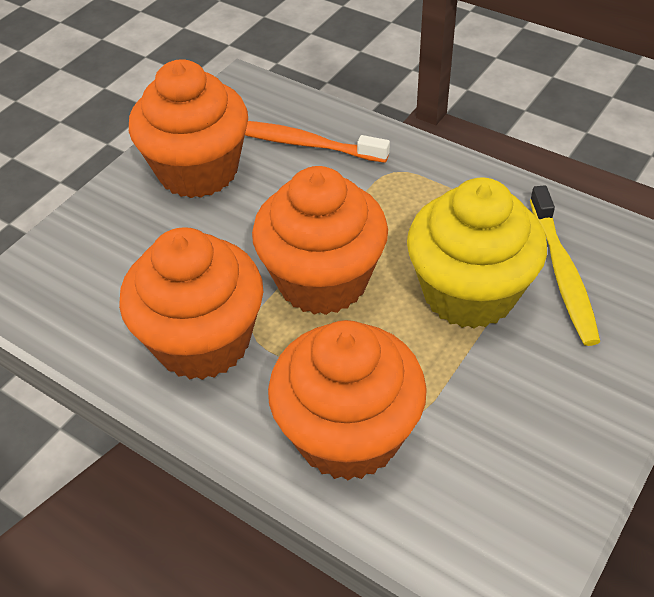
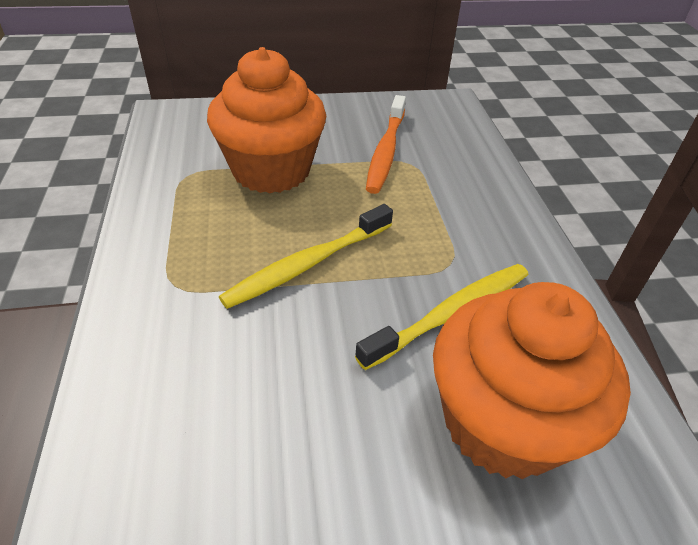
orange cupcake: 4 -> 2
yellow cupcake: 1 -> 0
yellow toothbrush: 1 -> 2

